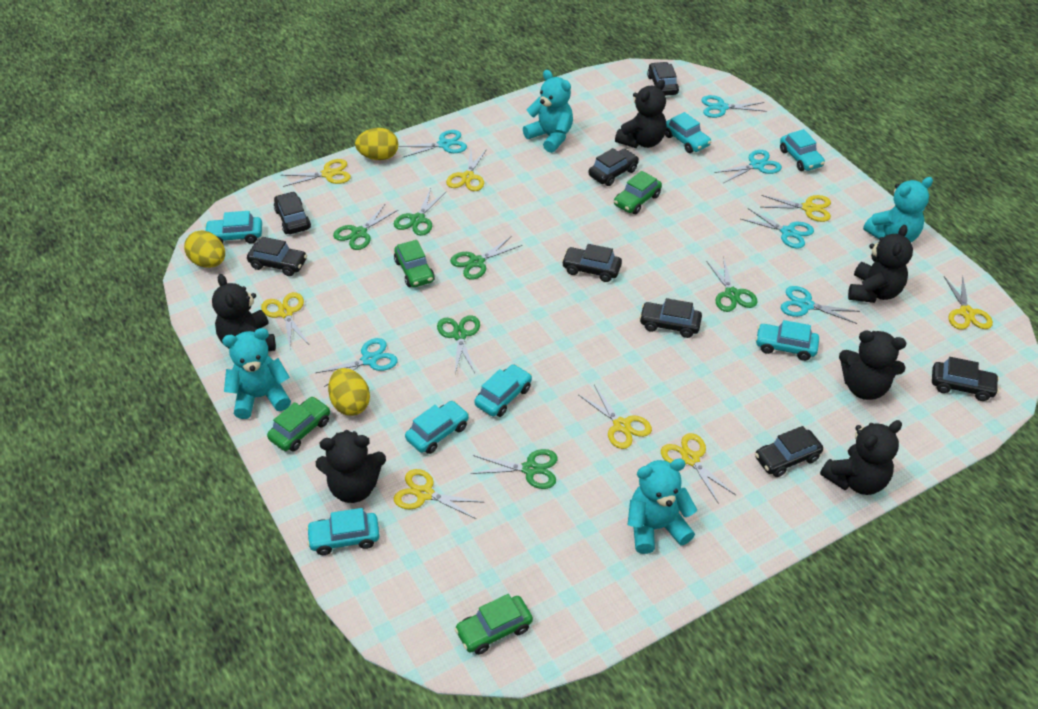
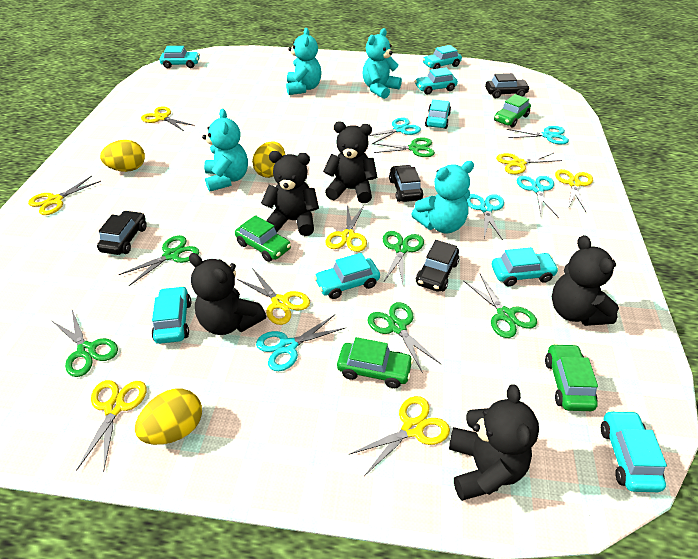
black car: 8 -> 4
black teddy bear: 6 -> 5
turquoise car: 7 -> 8
turquoise scissors: 6 -> 5

